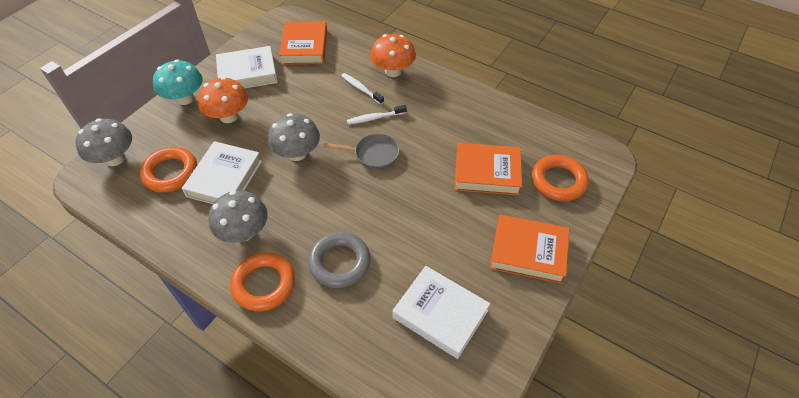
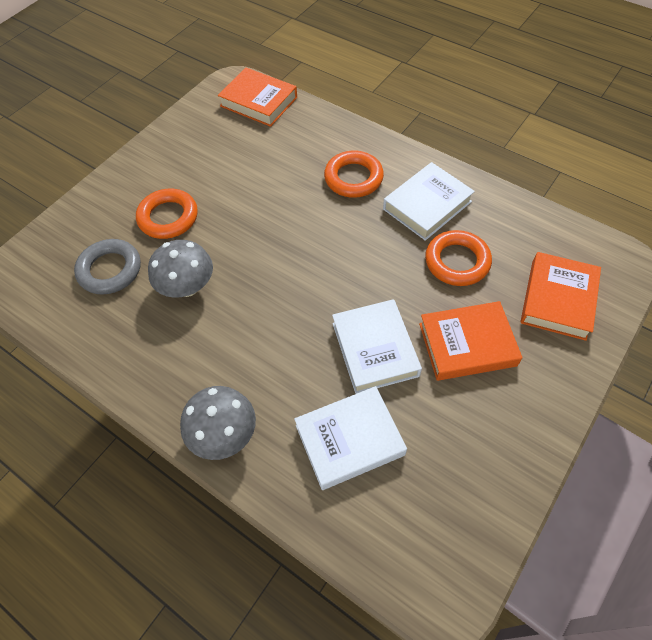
grey mushroom: 3 -> 2
grey pan: 1 -> 0
orange mushroom: 2 -> 0
turquoise mushroom: 1 -> 0
white toothbrush: 2 -> 0

